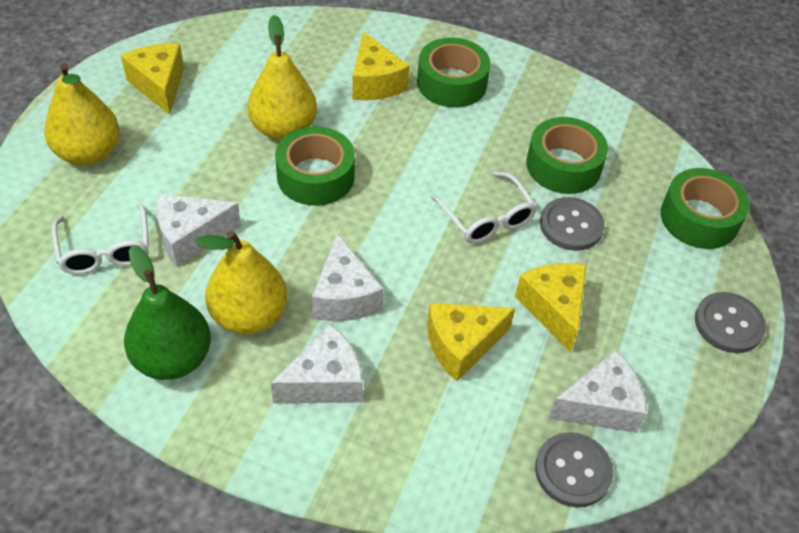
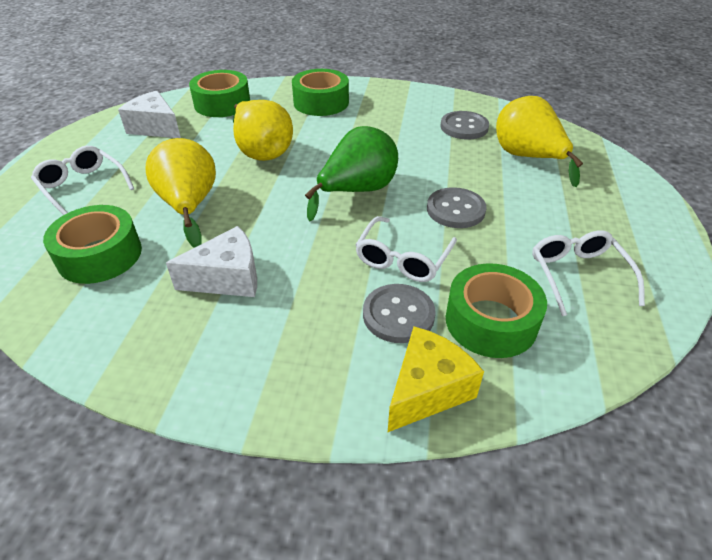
white cheese: 4 -> 2
white glasses: 2 -> 3
yellow cheese: 4 -> 1

